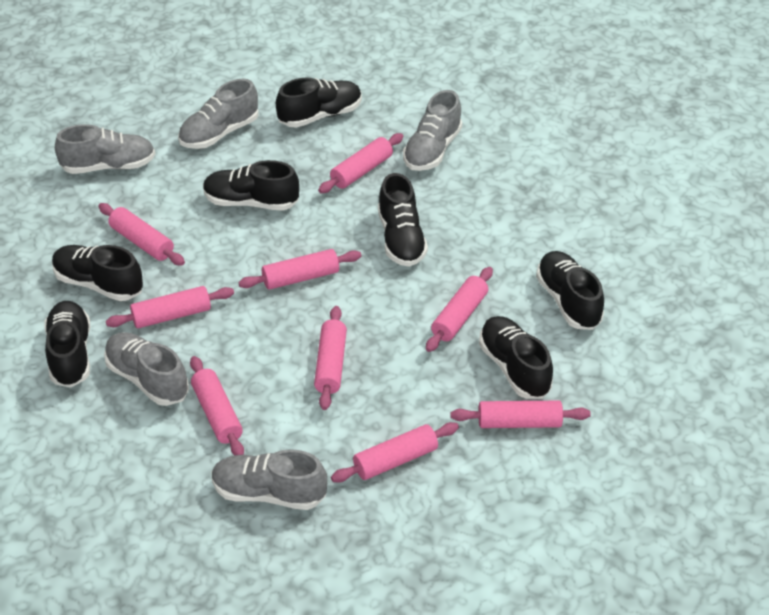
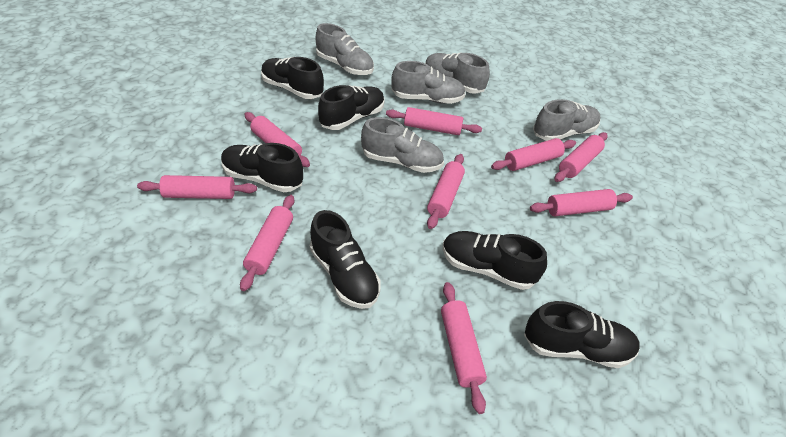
black shoe: 7 -> 6

